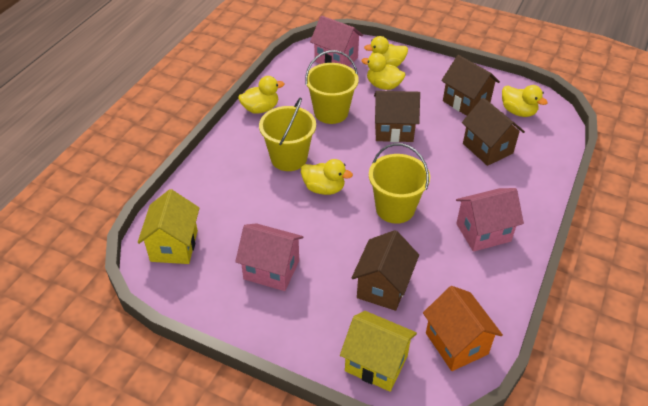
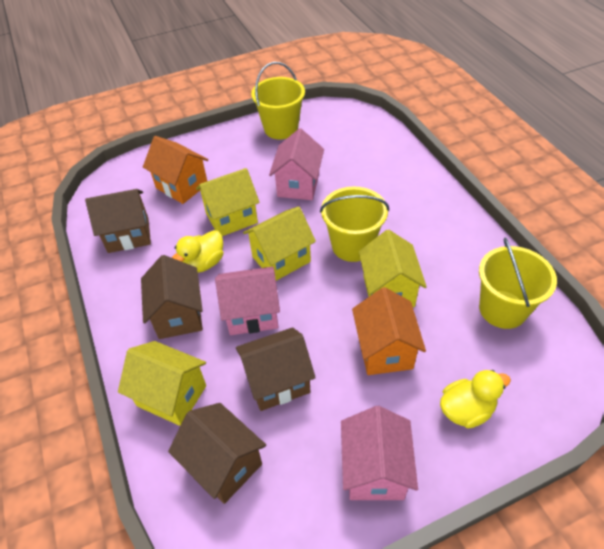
orange house: 1 -> 2
yellow duck: 5 -> 2
yellow house: 2 -> 4

